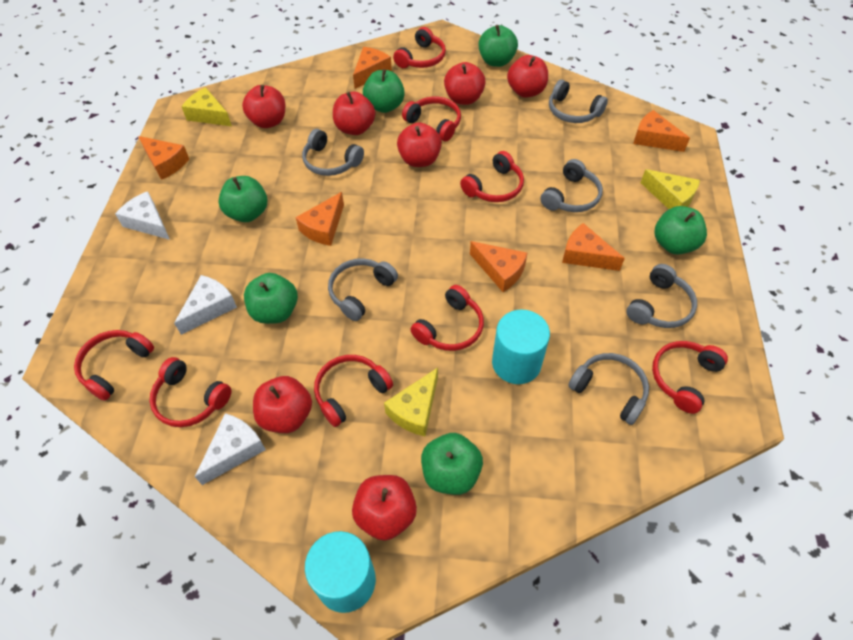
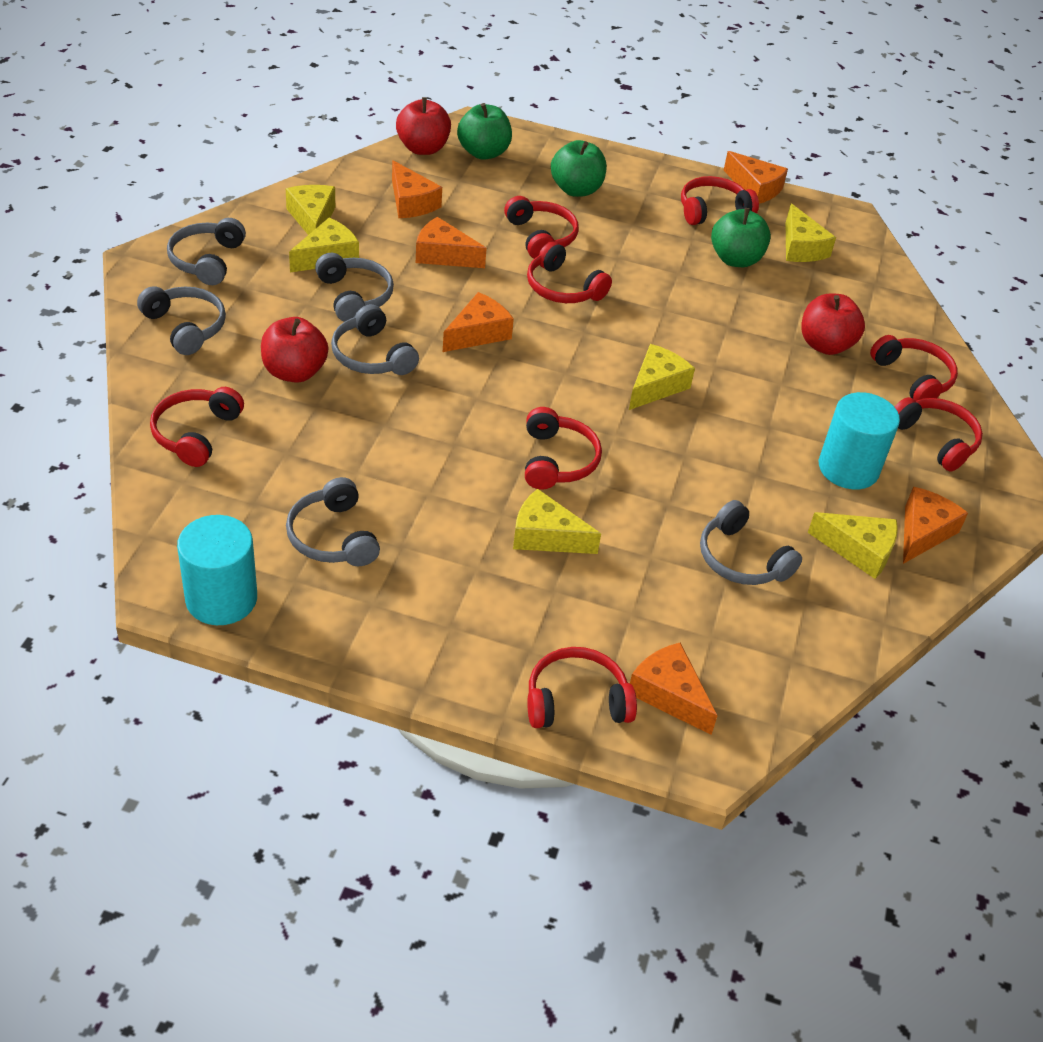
green apple: 6 -> 3
red apple: 7 -> 3
white cheese: 3 -> 0
yellow cheese: 3 -> 6

